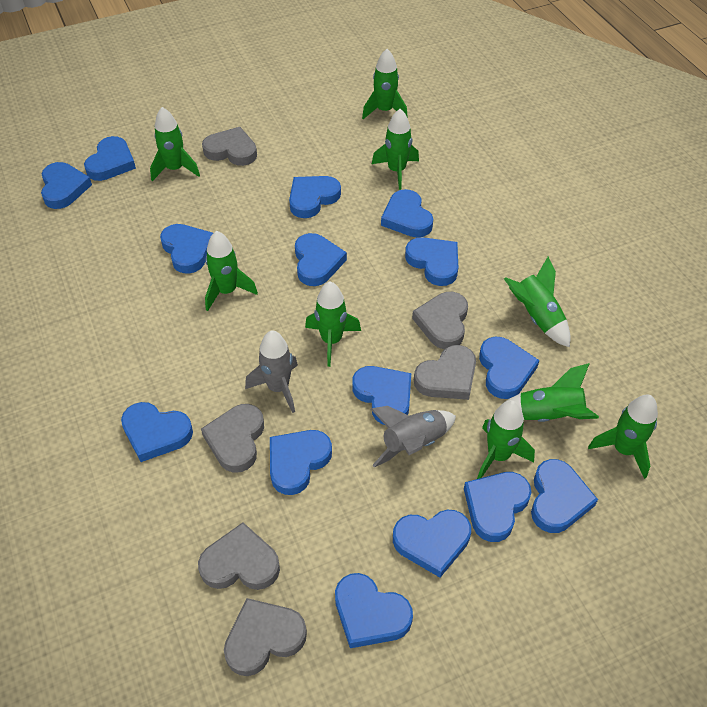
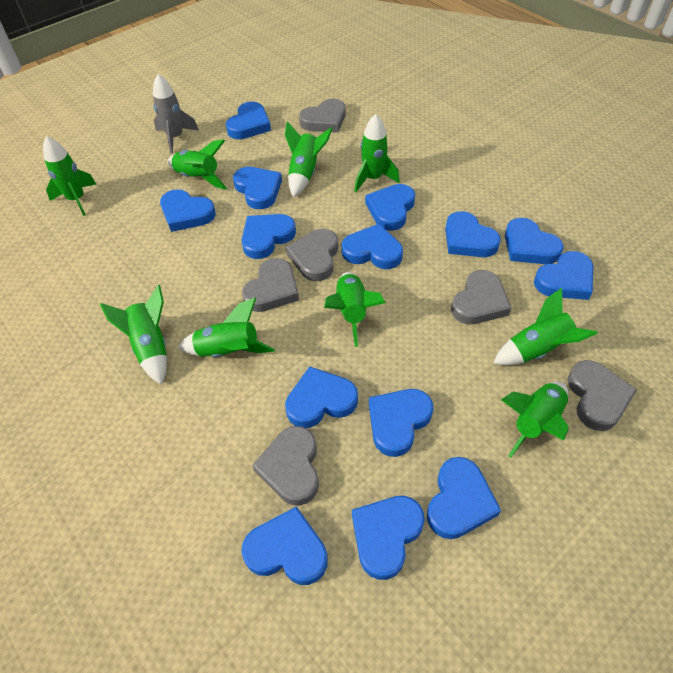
blue heart: 15 -> 14
grey rocket: 2 -> 1

